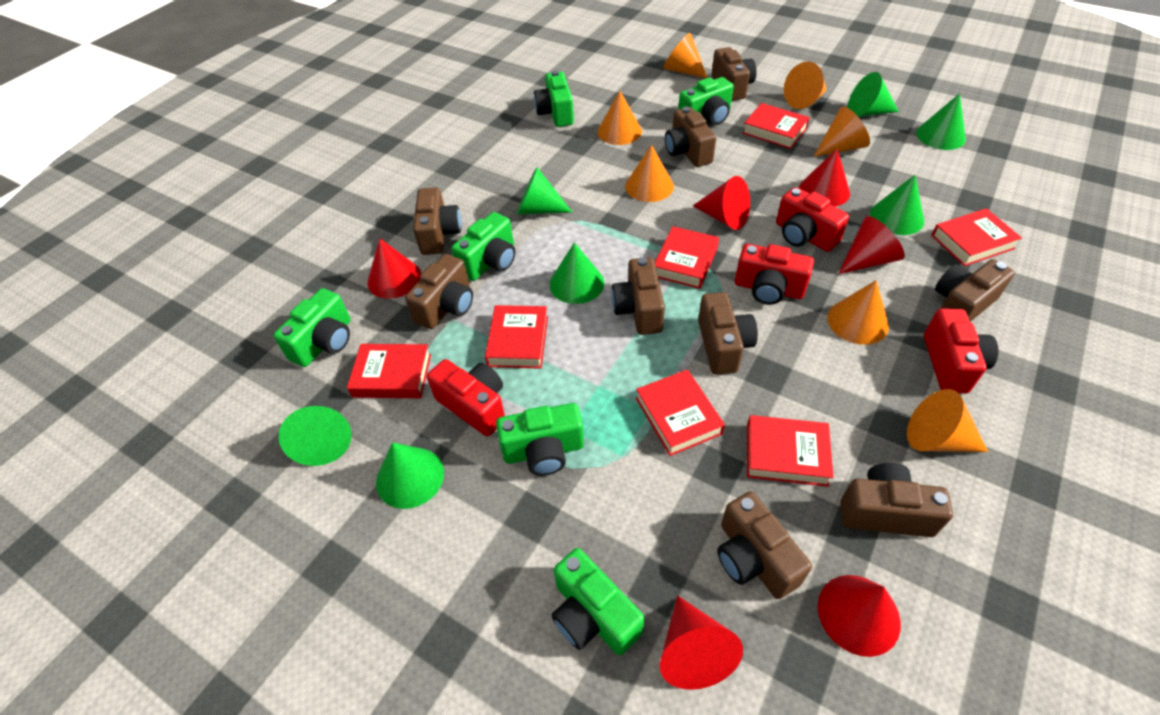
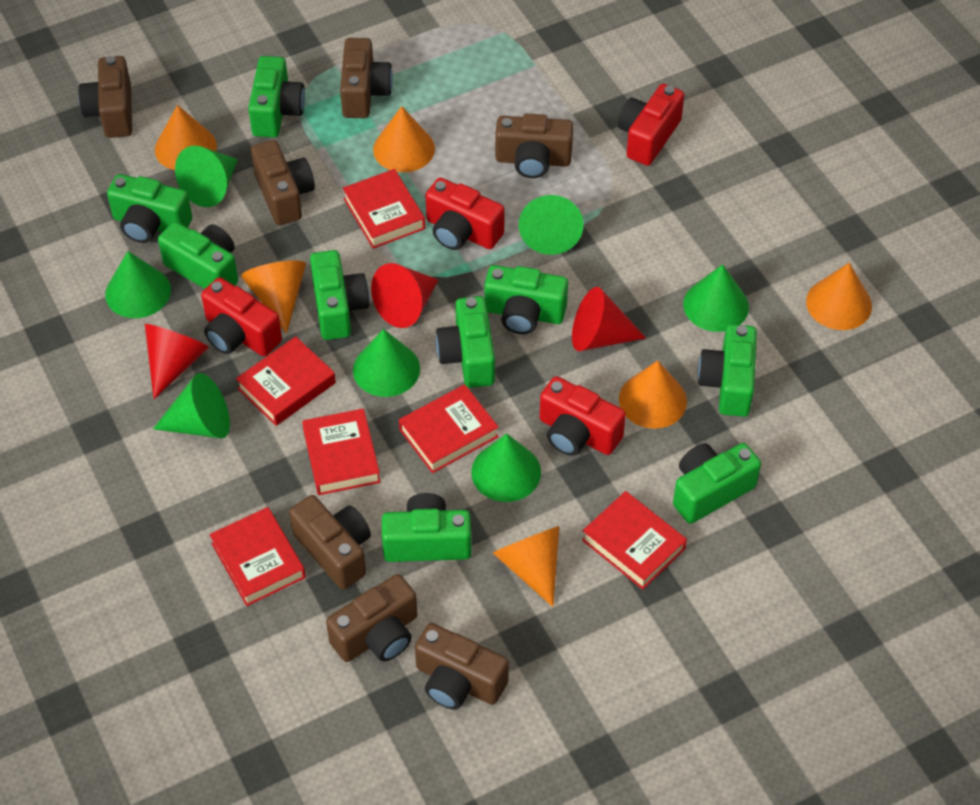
brown camera: 9 -> 7
green camera: 6 -> 9
orange cone: 7 -> 6
red book: 7 -> 6
red cone: 6 -> 3

